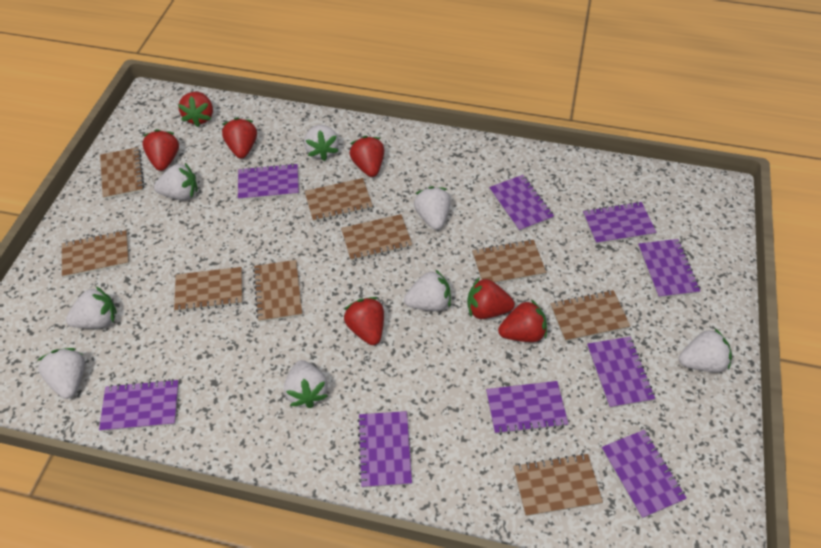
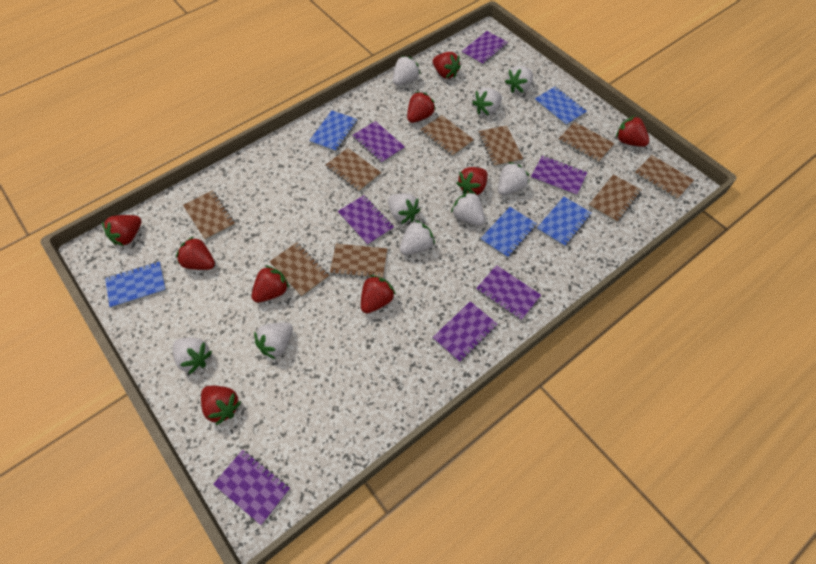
blue notebook: 0 -> 5
purple notebook: 9 -> 7
red strawberry: 7 -> 9
white strawberry: 8 -> 9

